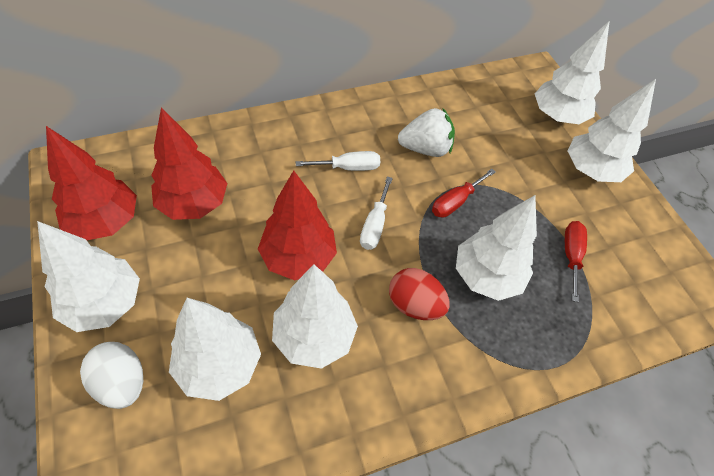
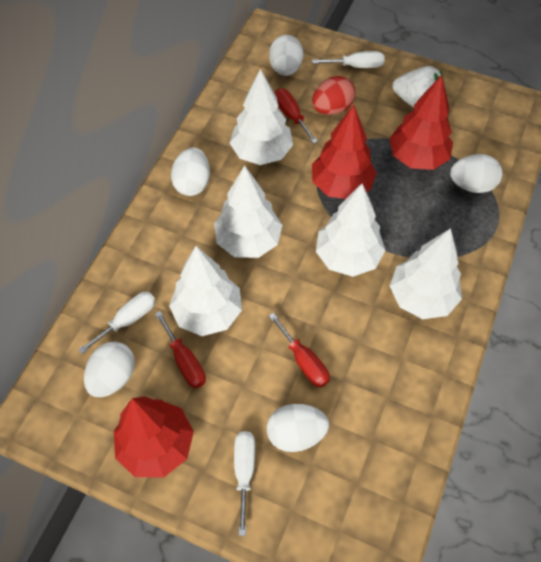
red screwdriver: 2 -> 3
white egg: 1 -> 5
white screwdriver: 2 -> 3
white tree: 6 -> 5

